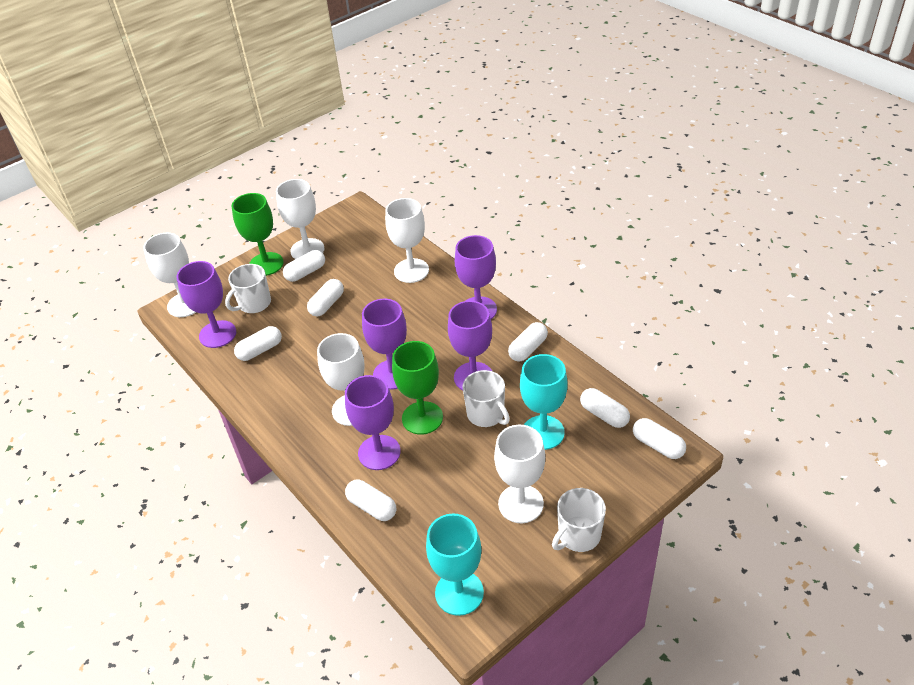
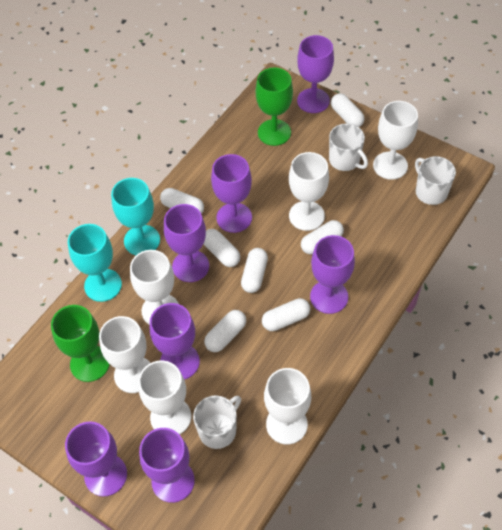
purple goblet: 5 -> 7
white goblet: 5 -> 6

